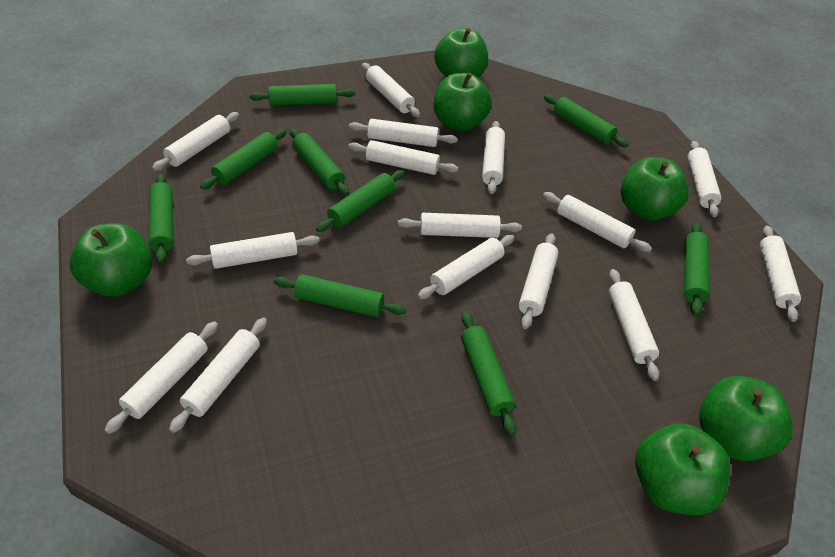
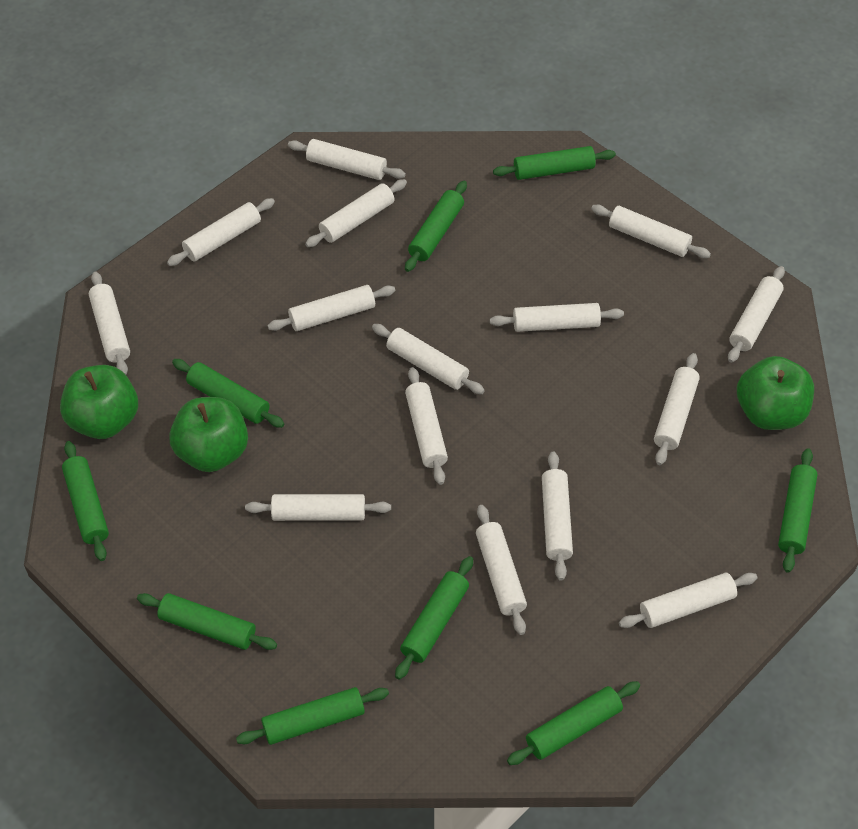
green apple: 6 -> 3

